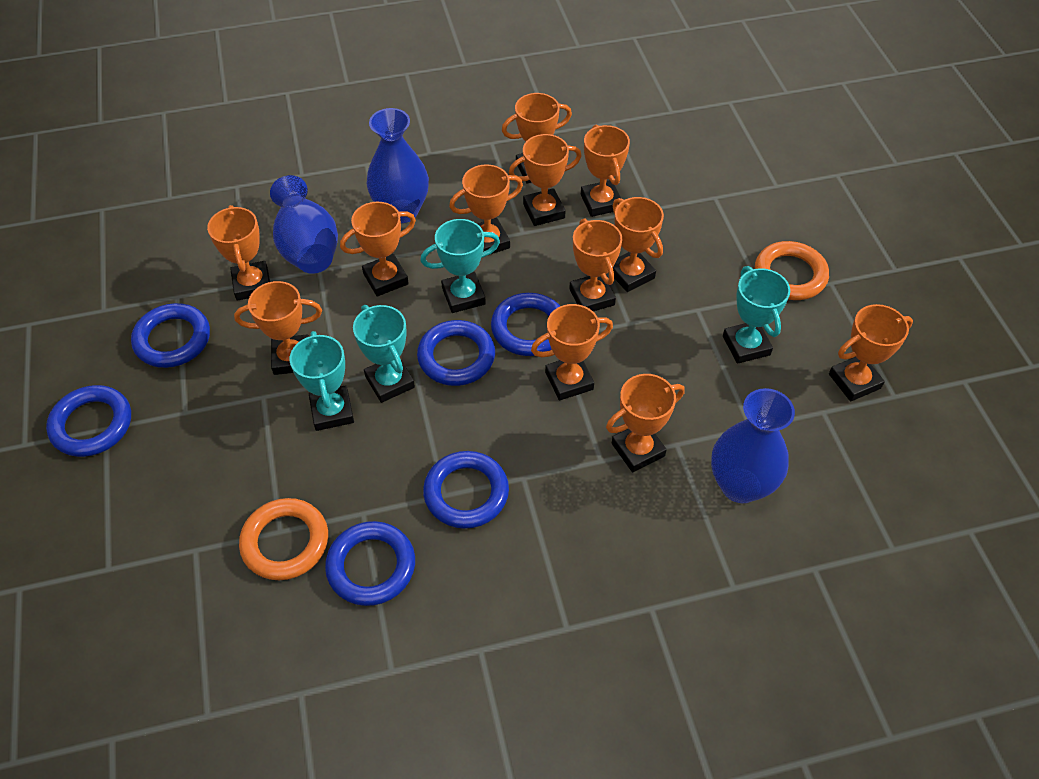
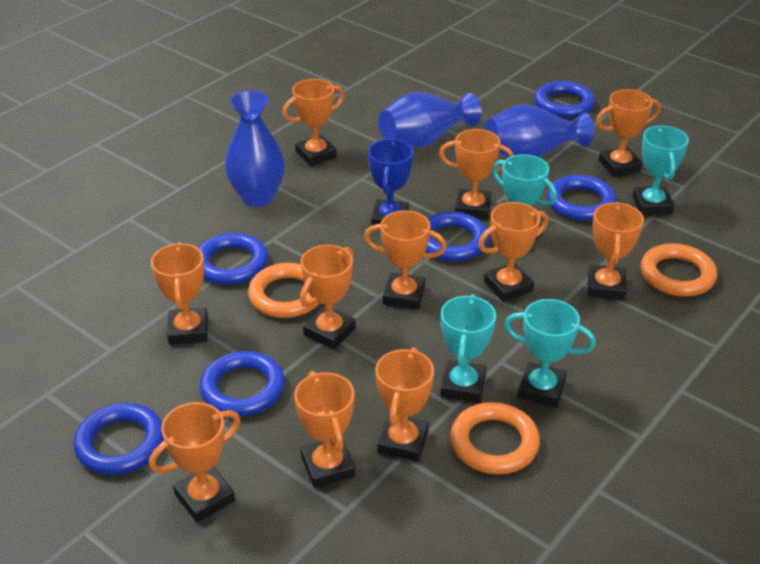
blue trophy: 0 -> 1
orange ring: 2 -> 3
orange trophy: 12 -> 11

